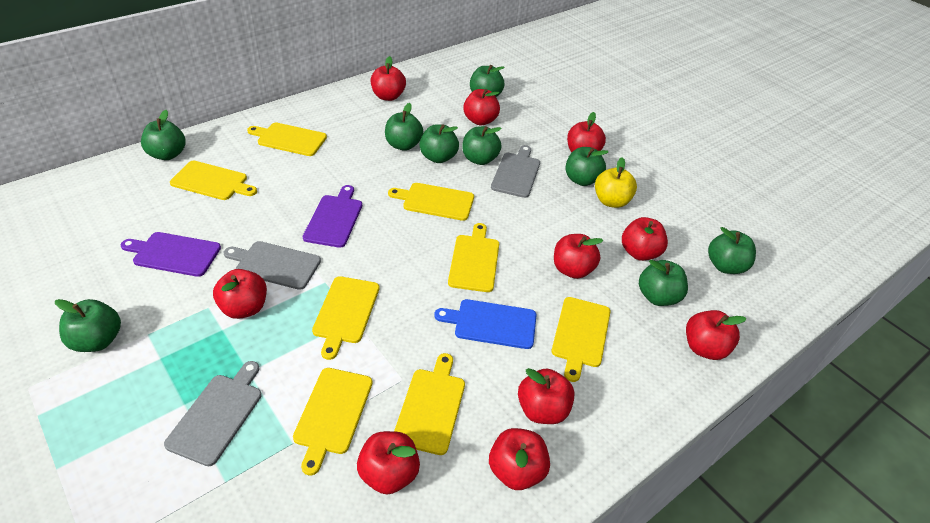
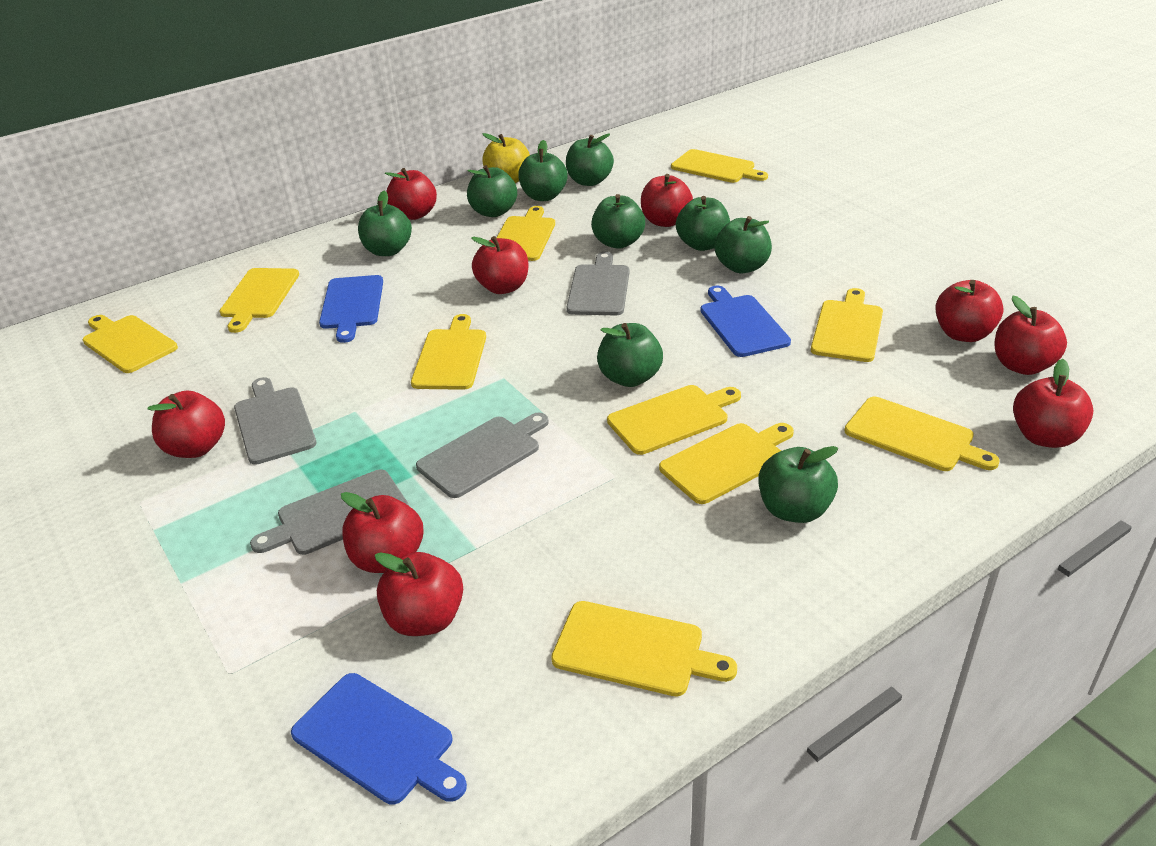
blue cutting board: 1 -> 3
grey cutting board: 3 -> 4
purple cutting board: 2 -> 0
red apple: 10 -> 9
yellow cutting board: 8 -> 10

